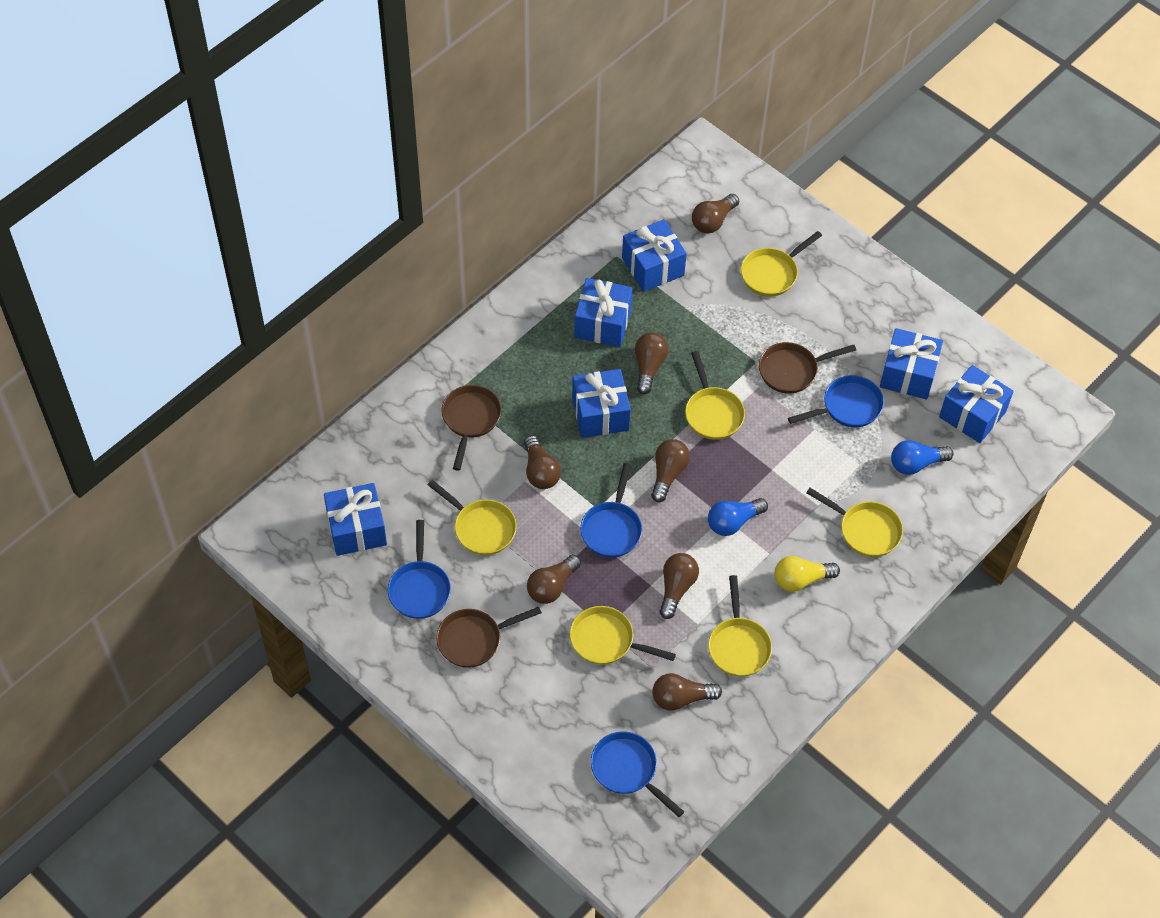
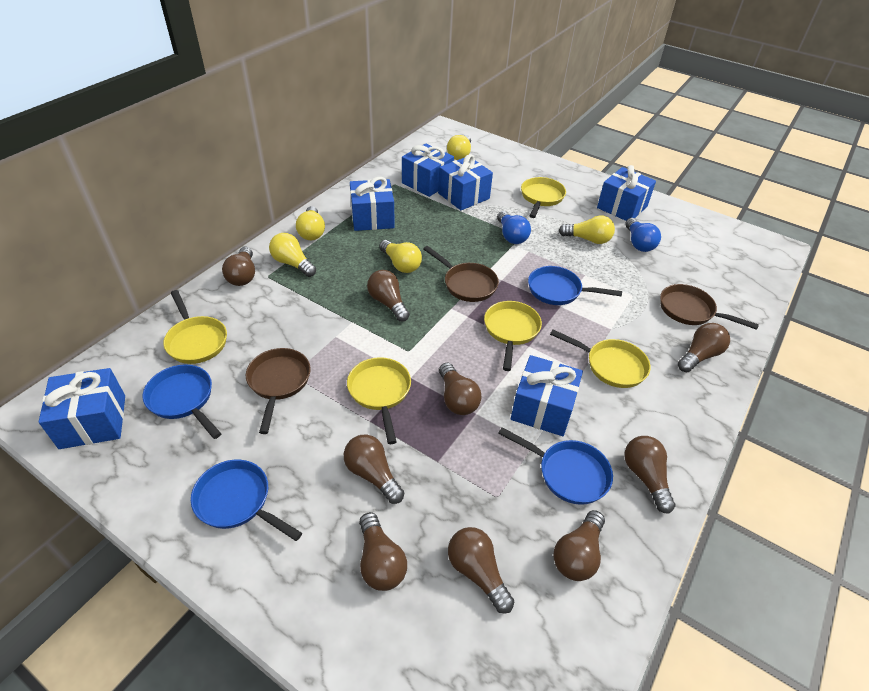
brown light bulb: 7 -> 9
yellow light bulb: 1 -> 5
yellow pan: 6 -> 5

